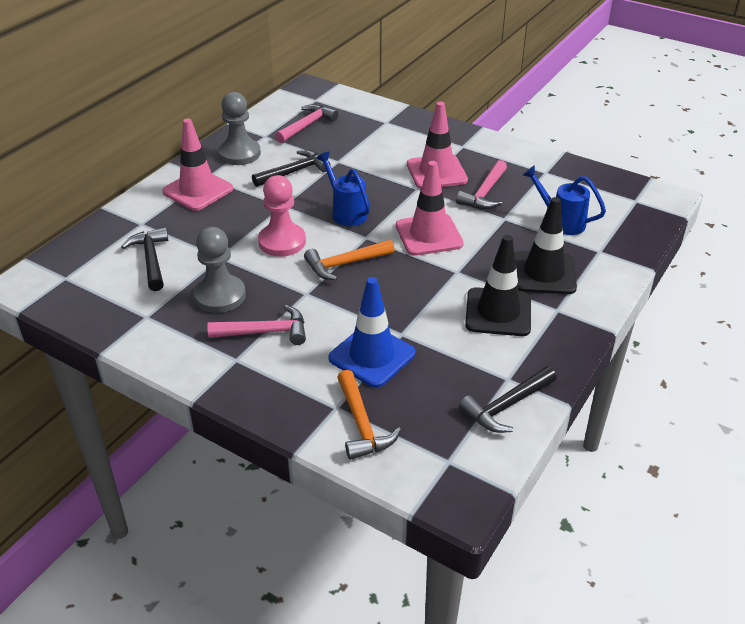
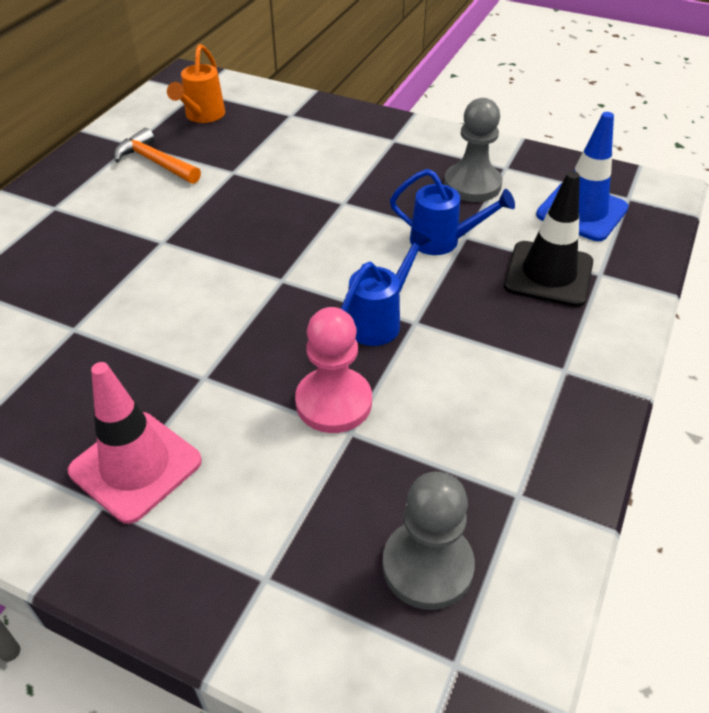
black hammer: 3 -> 0
black traffic cone: 2 -> 1
orange hammer: 2 -> 1
orange watering can: 0 -> 1
pink hammer: 3 -> 0
pink traffic cone: 3 -> 1

